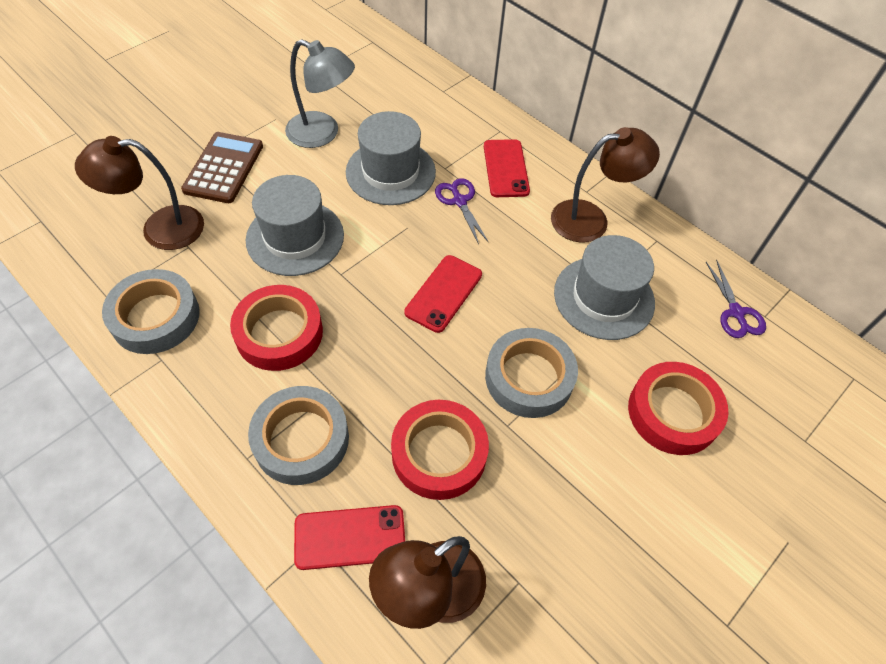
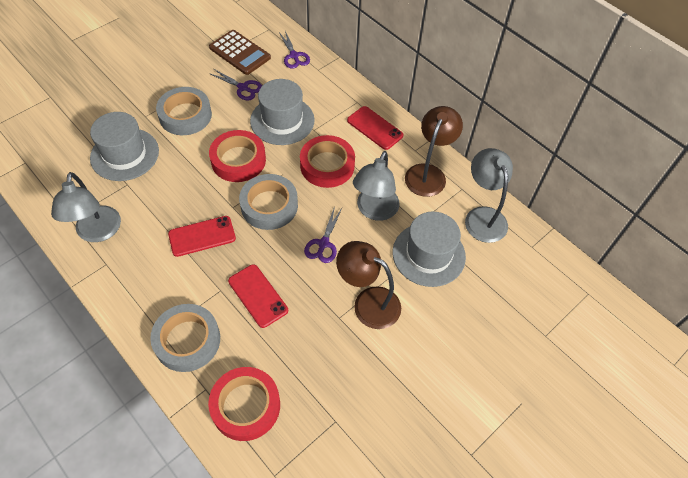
brown lamp: 3 -> 2
grey lamp: 1 -> 3
purple scissors: 2 -> 3

